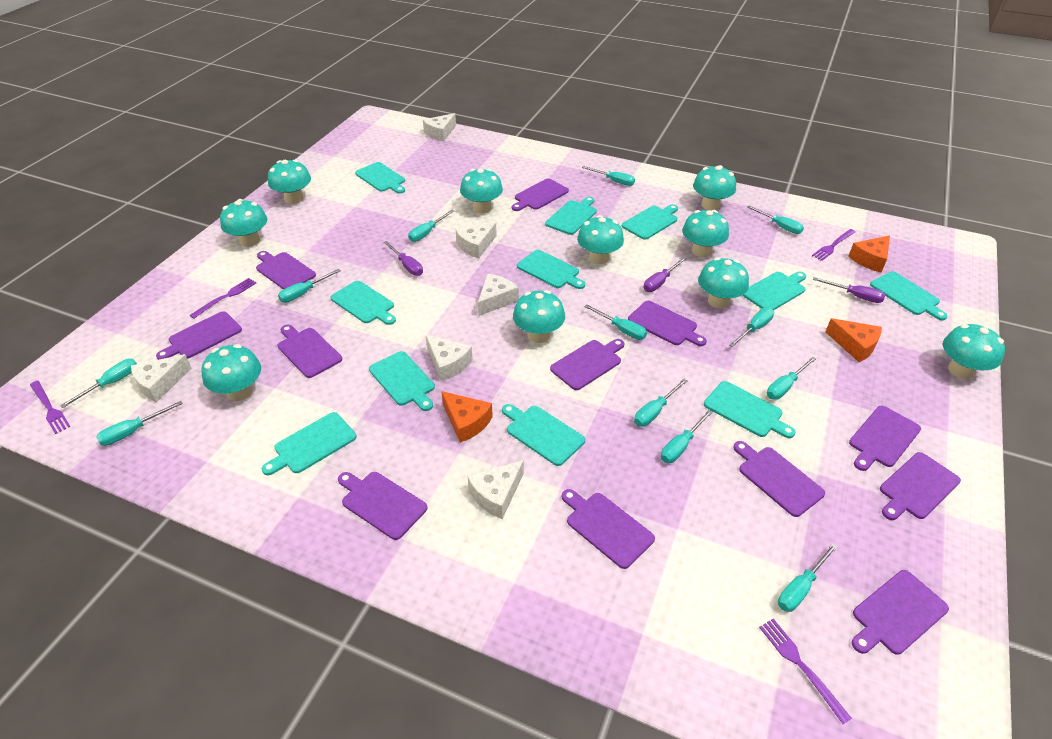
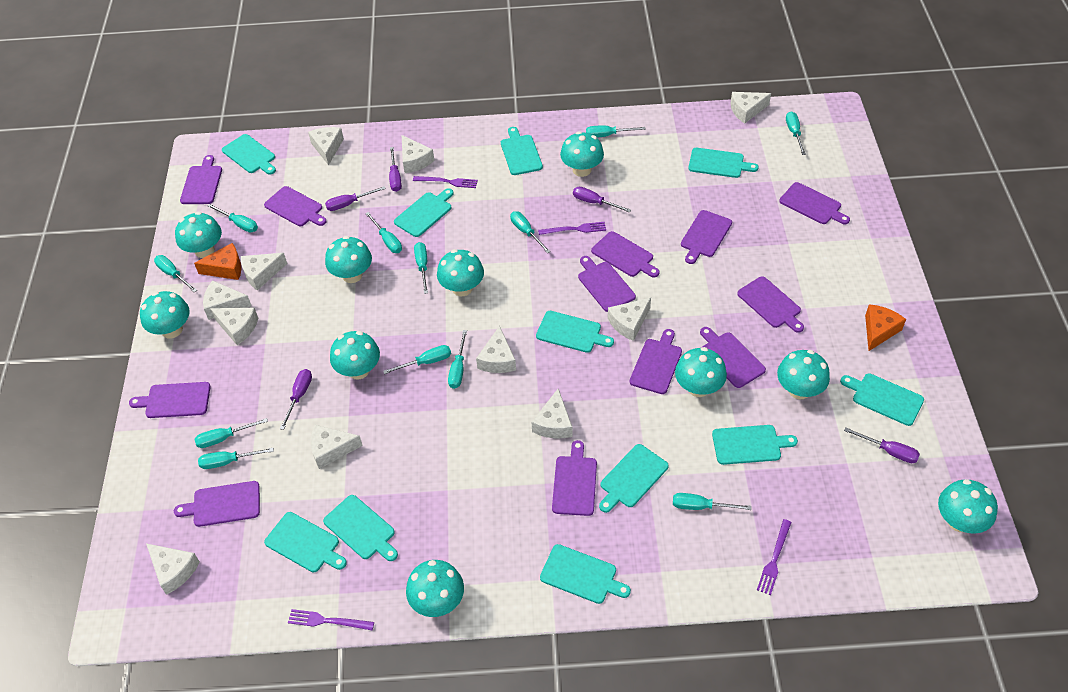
orange cheese: 3 -> 2
purple screwdriver: 3 -> 5
white cheese: 6 -> 11

